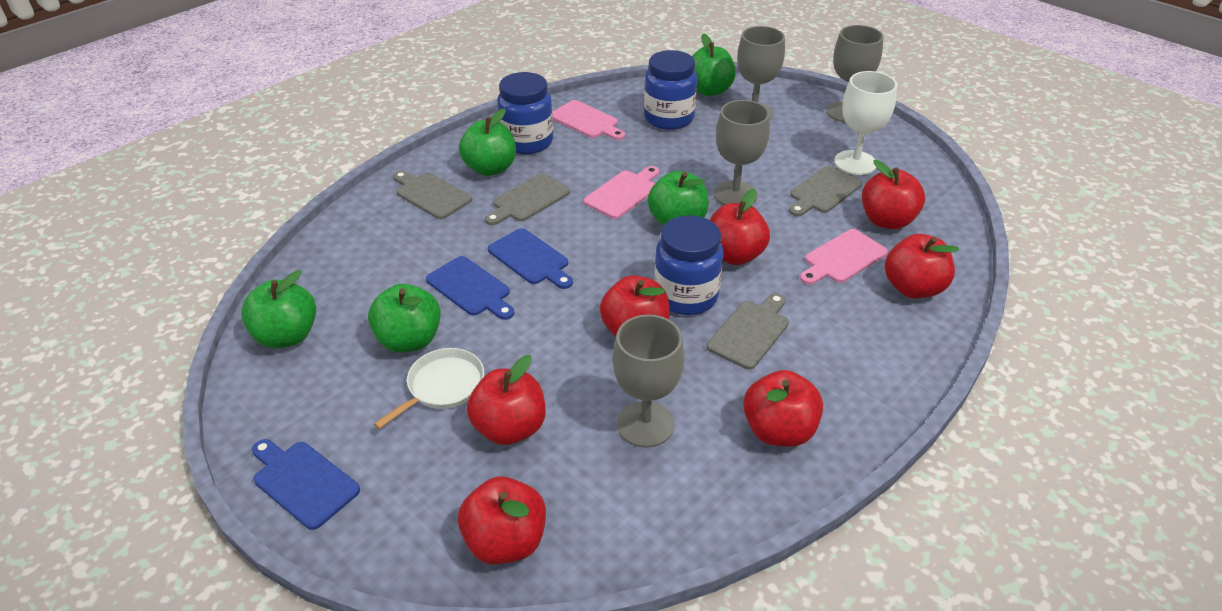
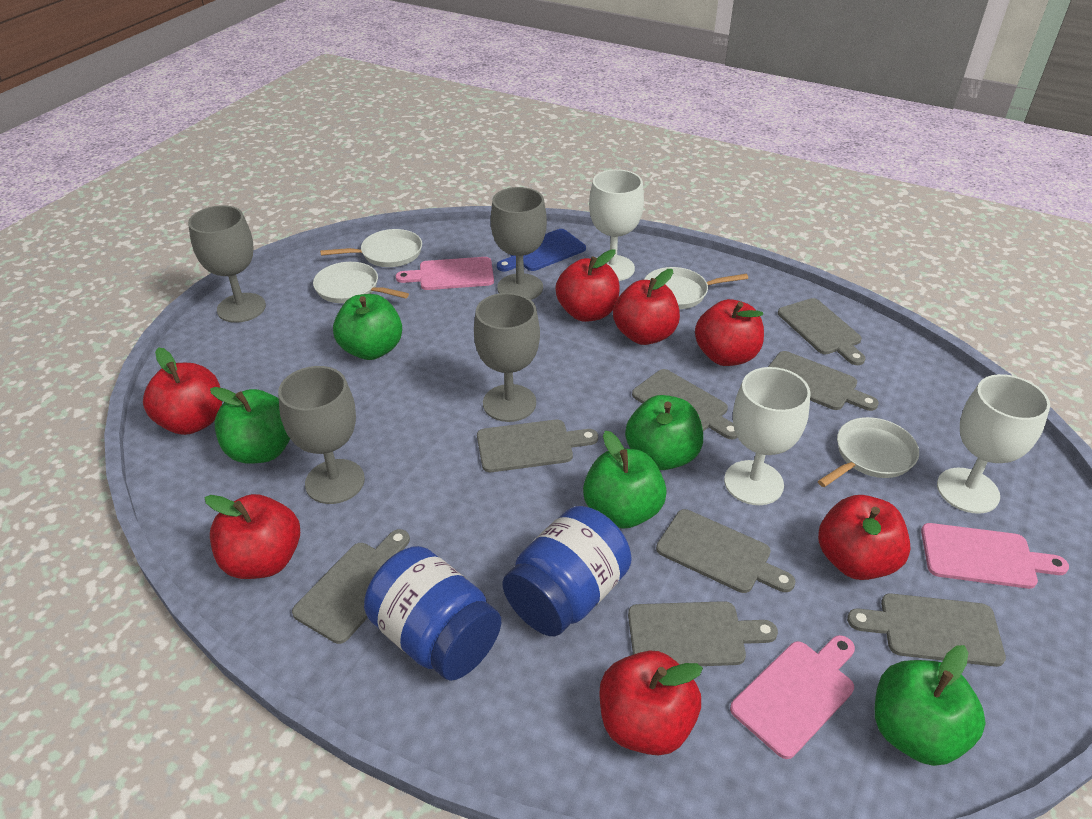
blue cutting board: 3 -> 1
blue jar: 3 -> 2
grey cutting board: 4 -> 8
white goblet: 1 -> 3
white pan: 1 -> 4

